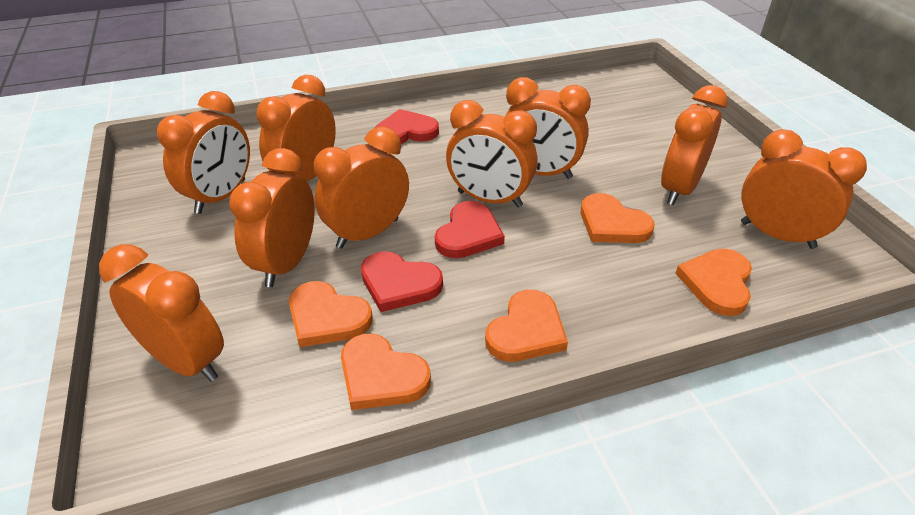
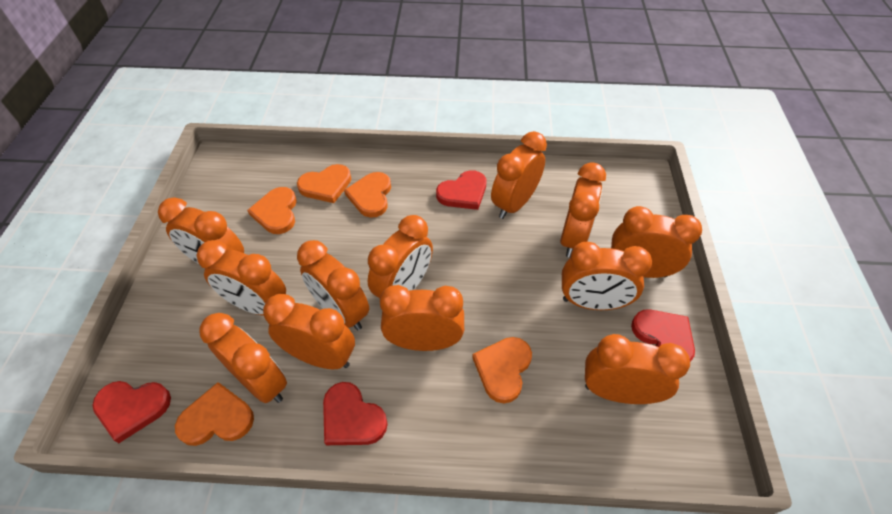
orange clock: 9 -> 12
red heart: 3 -> 4

